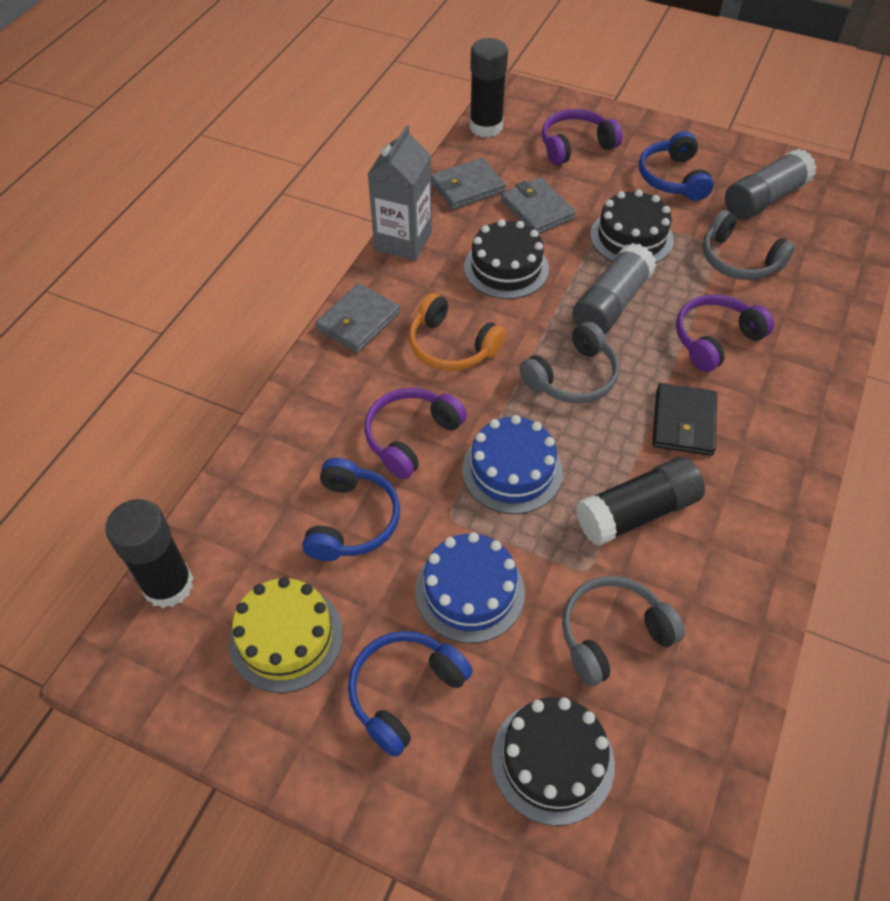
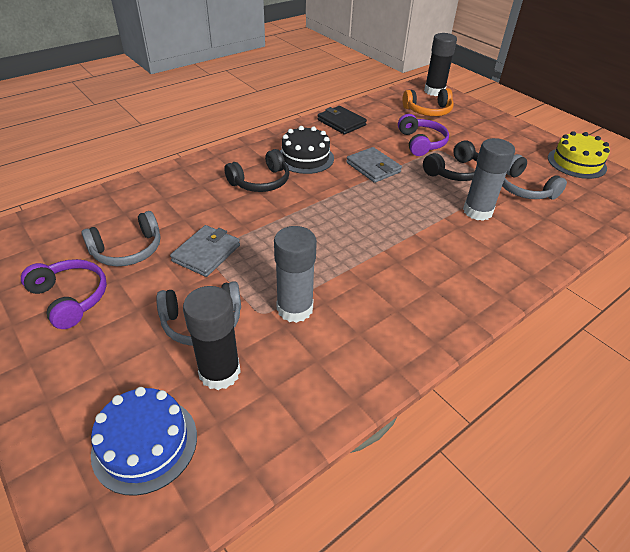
black cake: 3 -> 1
black glue stick: 3 -> 2
black headphones: 0 -> 2
blue cake: 2 -> 1
blue headphones: 3 -> 0
grey carton: 1 -> 0
grey wallet: 3 -> 2
purple headphones: 3 -> 2

